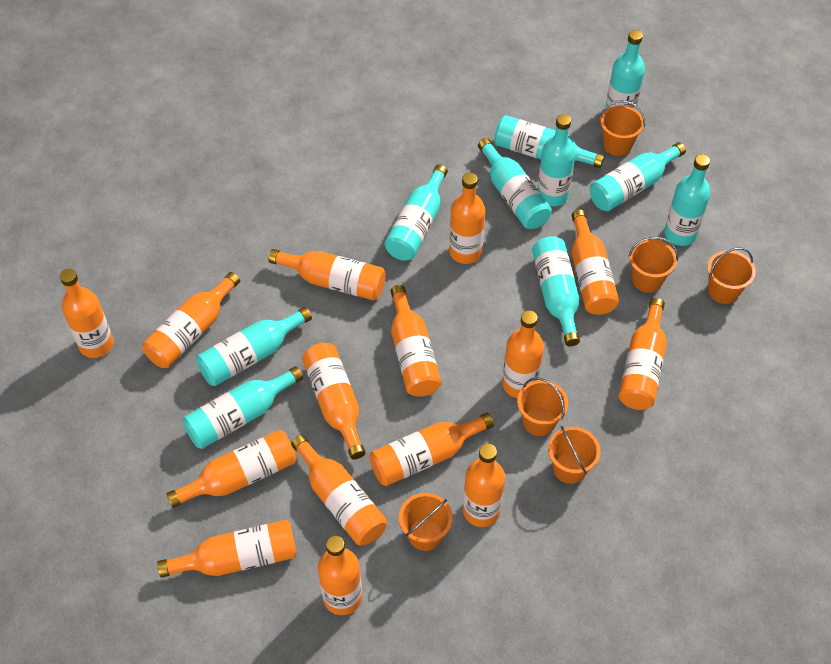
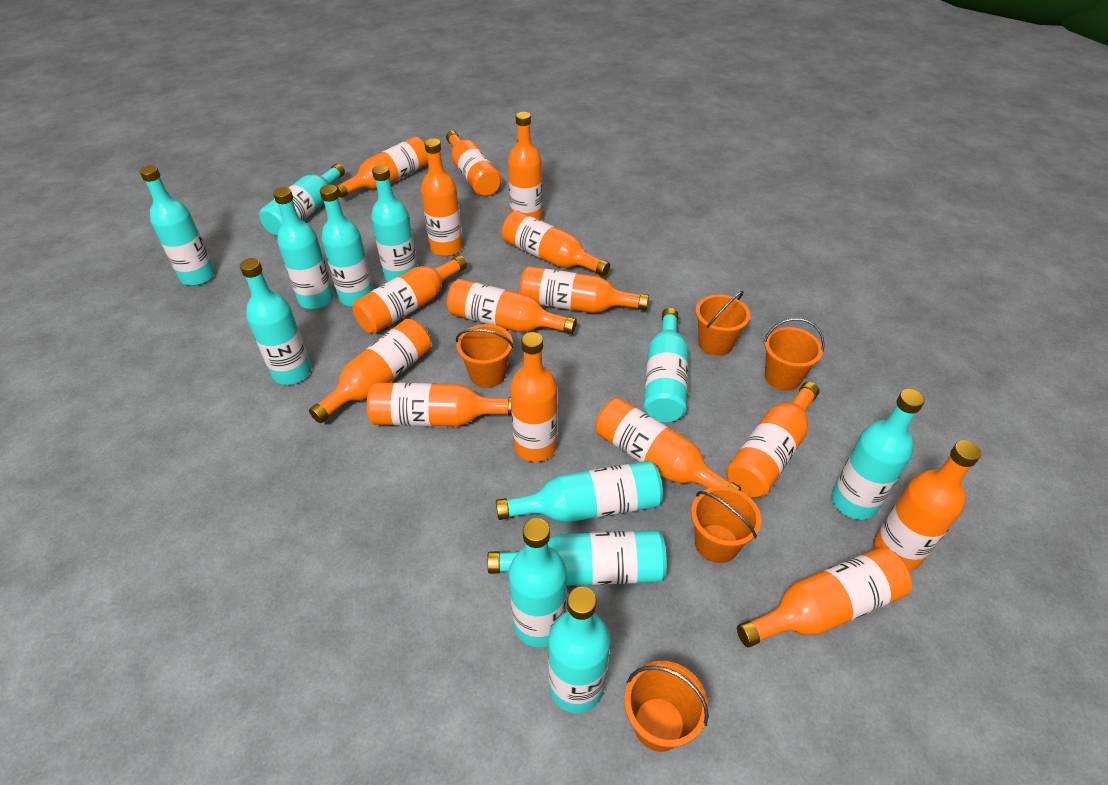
orange bucket: 6 -> 5
turquoise bottle: 10 -> 12

